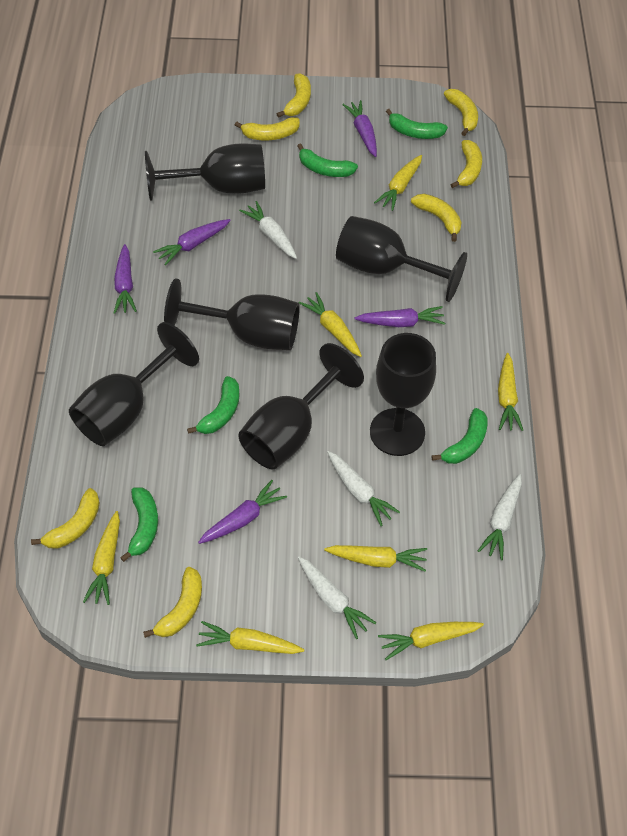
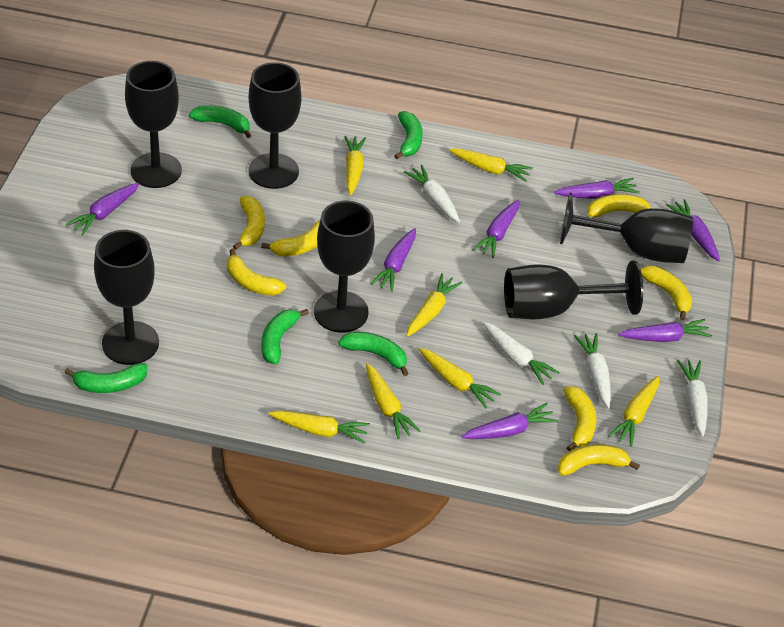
purple carrot: 5 -> 7

